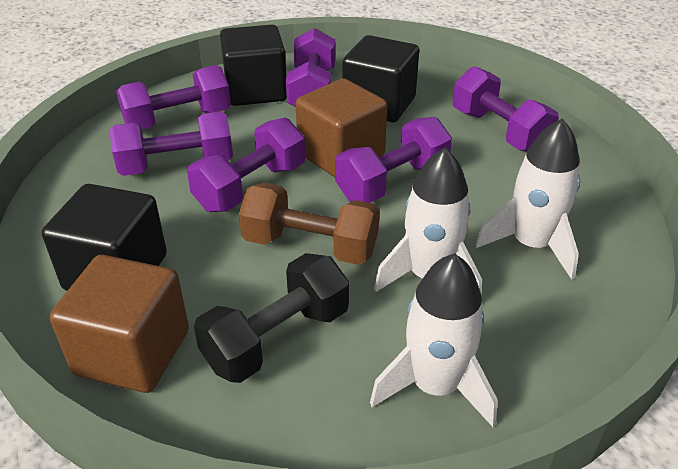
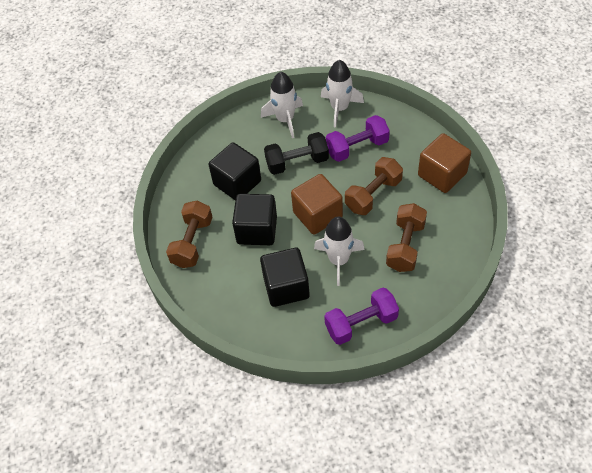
brown dumbbell: 1 -> 3
purple dumbbell: 6 -> 2

